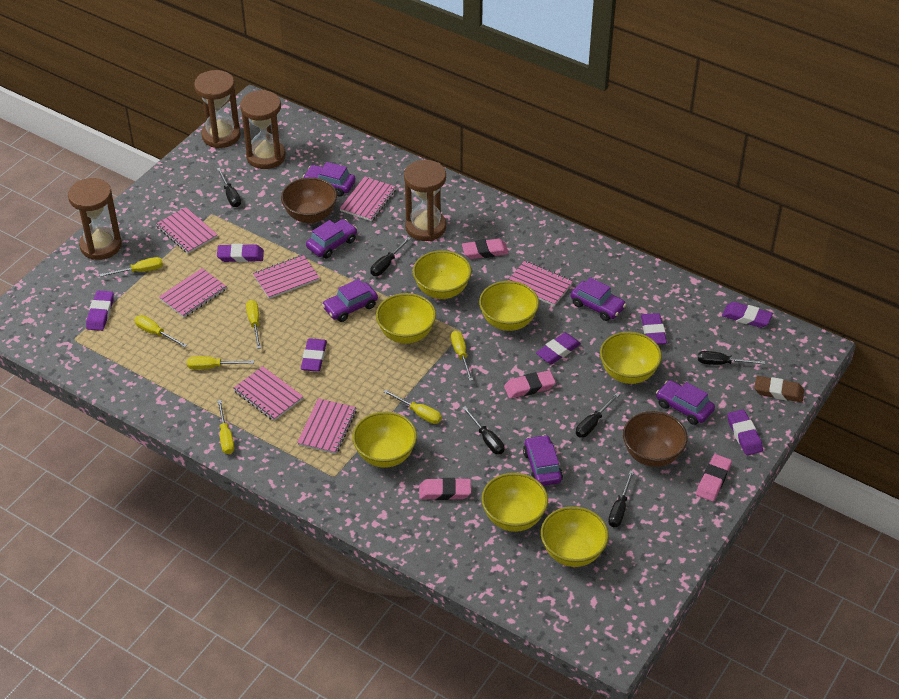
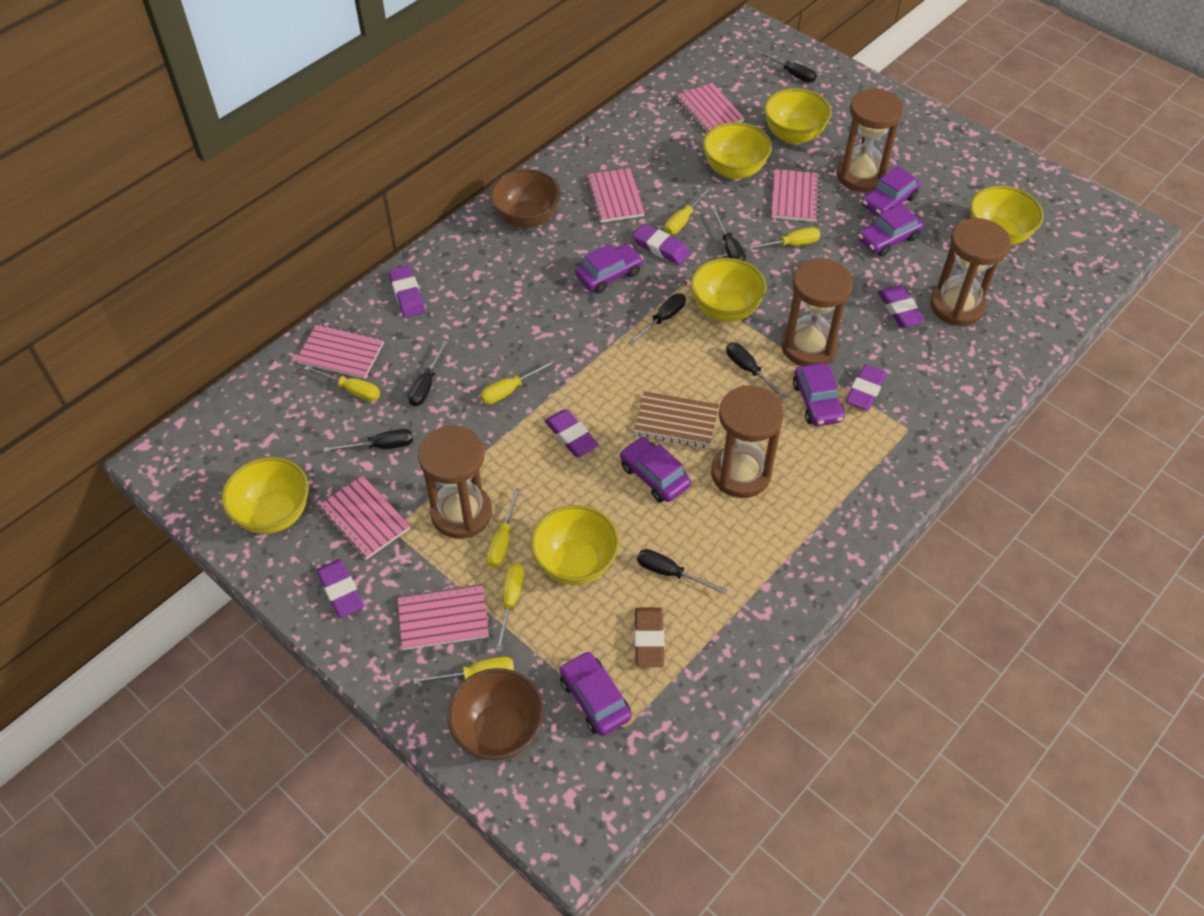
black screwdriver: 6 -> 7
brown hourglass: 4 -> 5
brown notebook: 0 -> 1
pink eraser: 4 -> 0
pink notebook: 7 -> 6
purple eraser: 7 -> 6
yellow bowl: 7 -> 6

